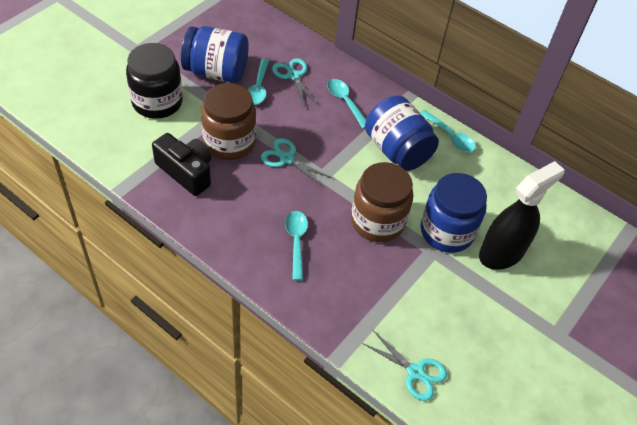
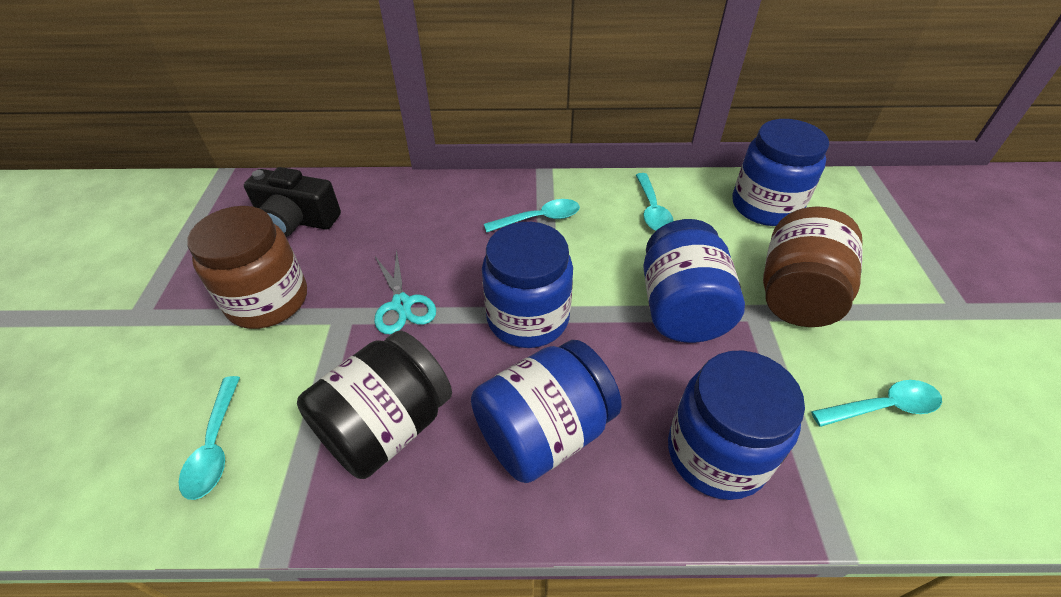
black spray bottle: 1 -> 0
blue jar: 3 -> 5
turquoise scissors: 3 -> 1

